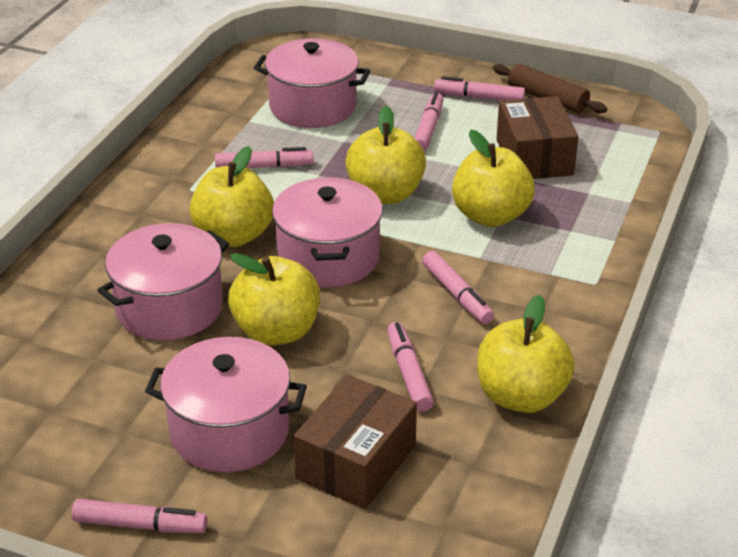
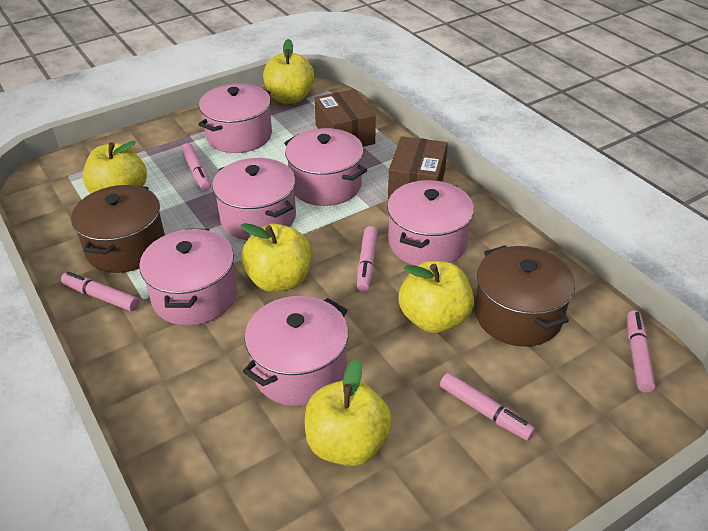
brown pot: 0 -> 2
brown rolling pin: 1 -> 0
pink marker: 6 -> 5
pink pot: 4 -> 6

